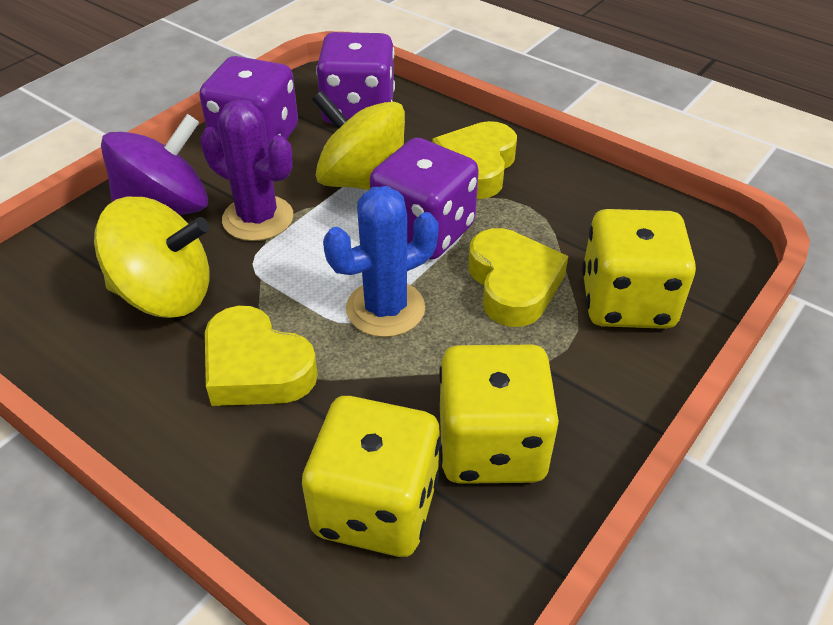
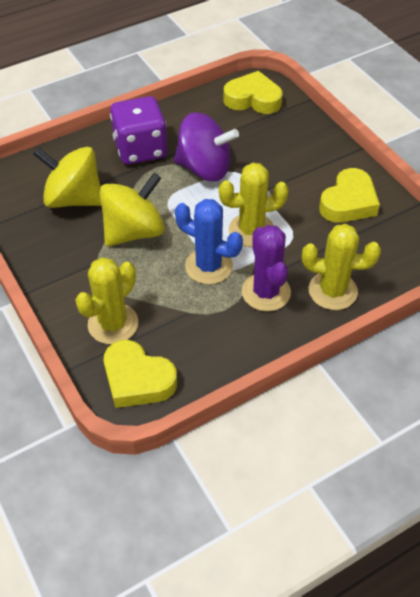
purple dice: 3 -> 1
yellow cactus: 0 -> 3
yellow dice: 3 -> 0

